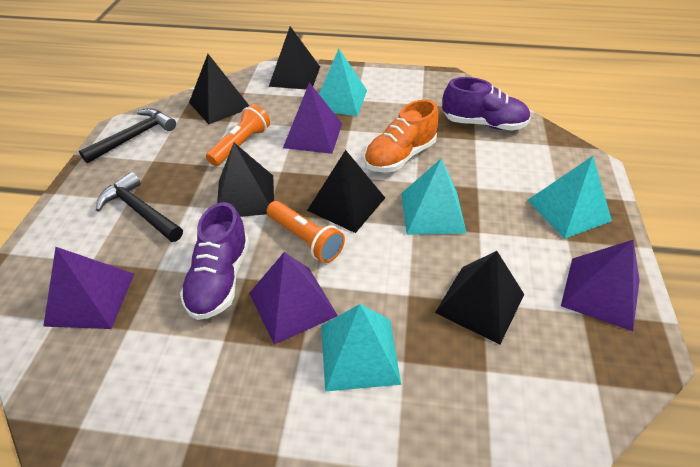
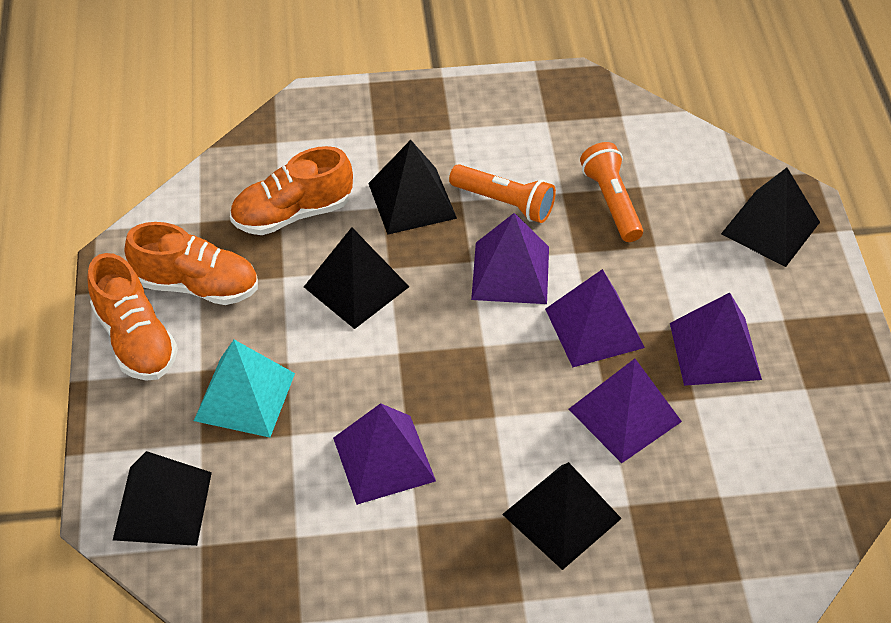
black hammer: 2 -> 0
orange shoe: 1 -> 3
purple pyramid: 4 -> 5
purple shoe: 2 -> 0
turquoise pyramid: 4 -> 1

